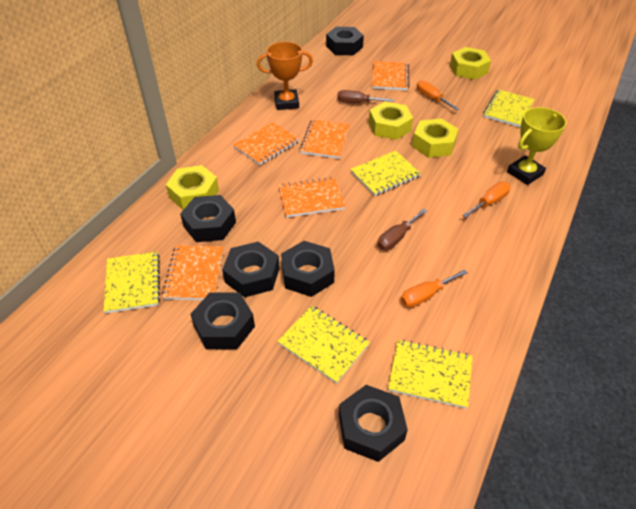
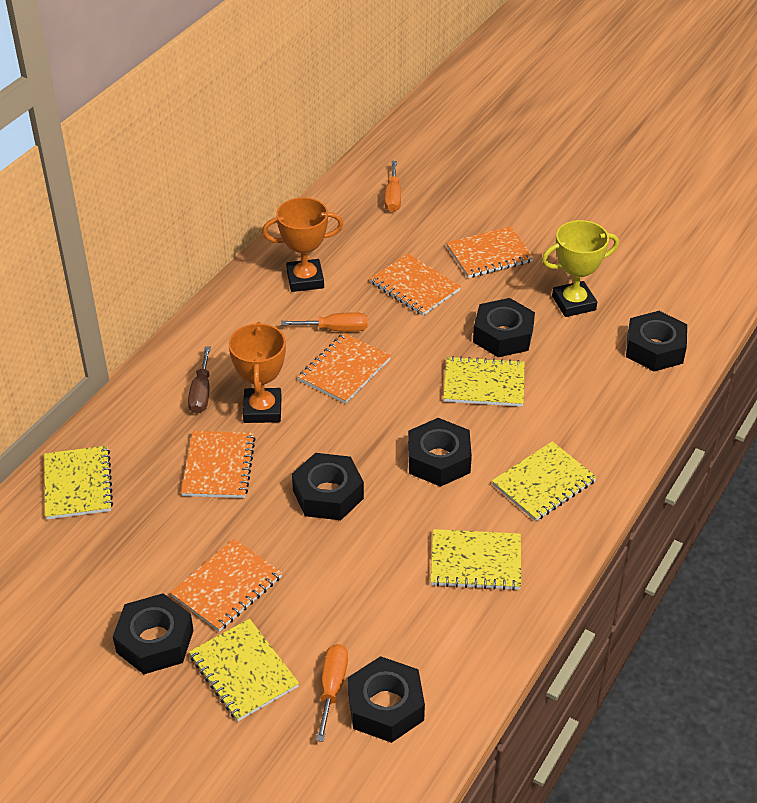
brown screwdriver: 2 -> 1
orange trophy: 1 -> 2
yellow nut: 4 -> 0

